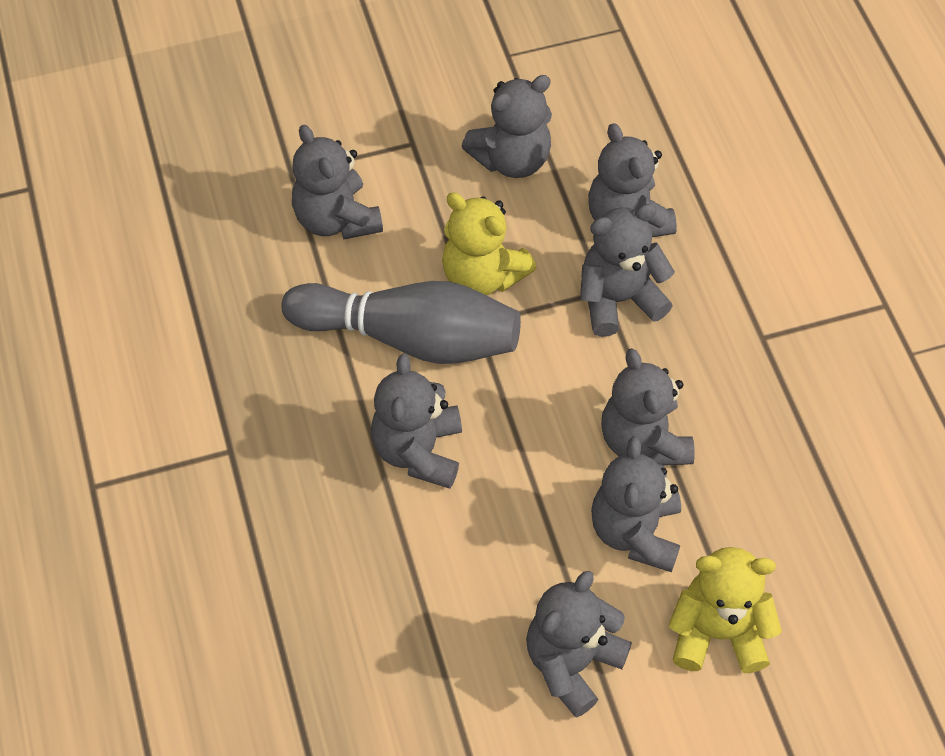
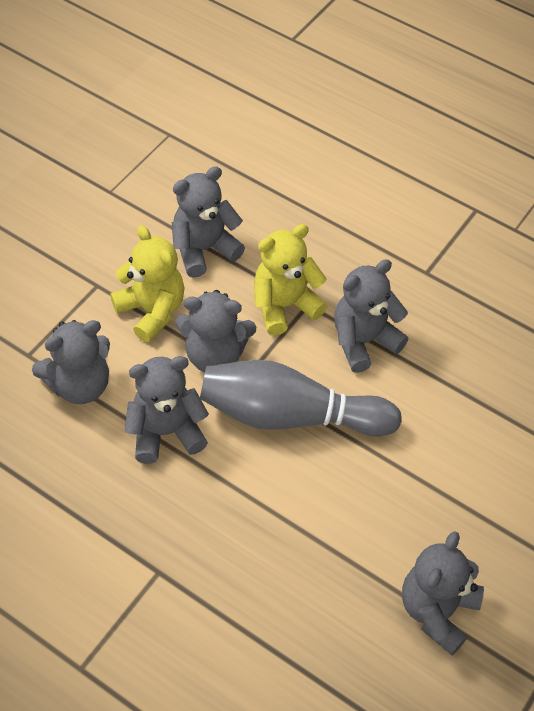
grey teddy bear: 8 -> 6

